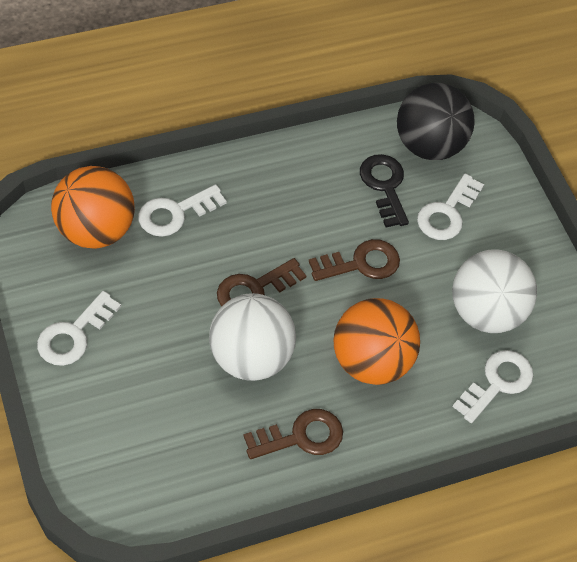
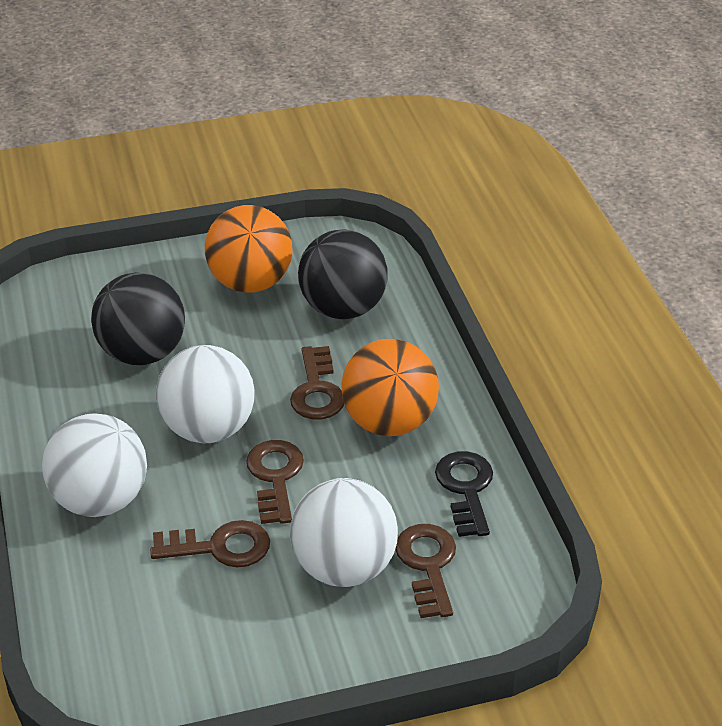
black ball: 1 -> 2
brown key: 3 -> 4
white ball: 2 -> 3
white key: 4 -> 0

